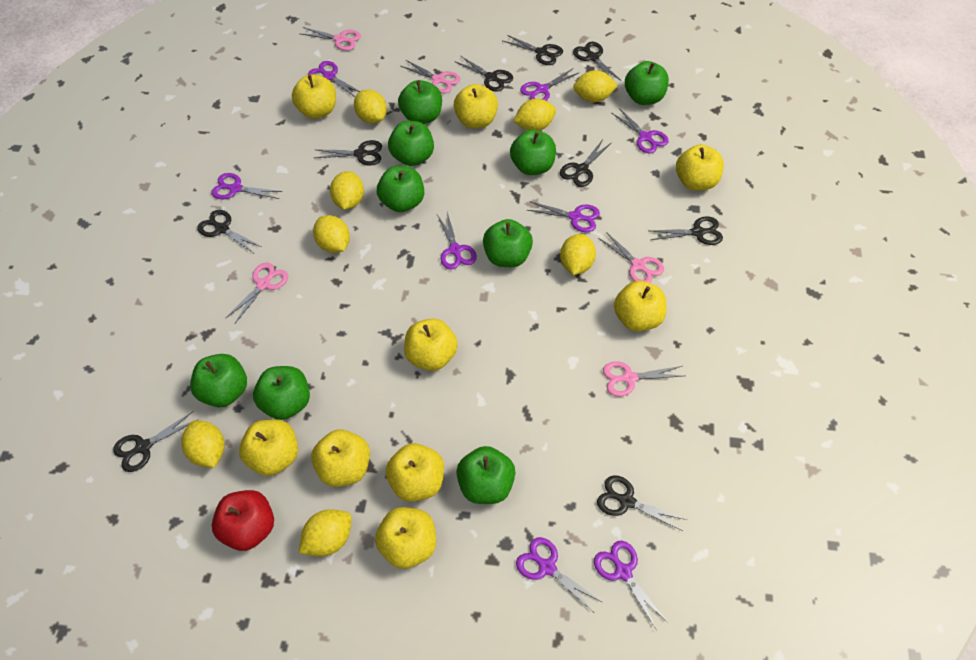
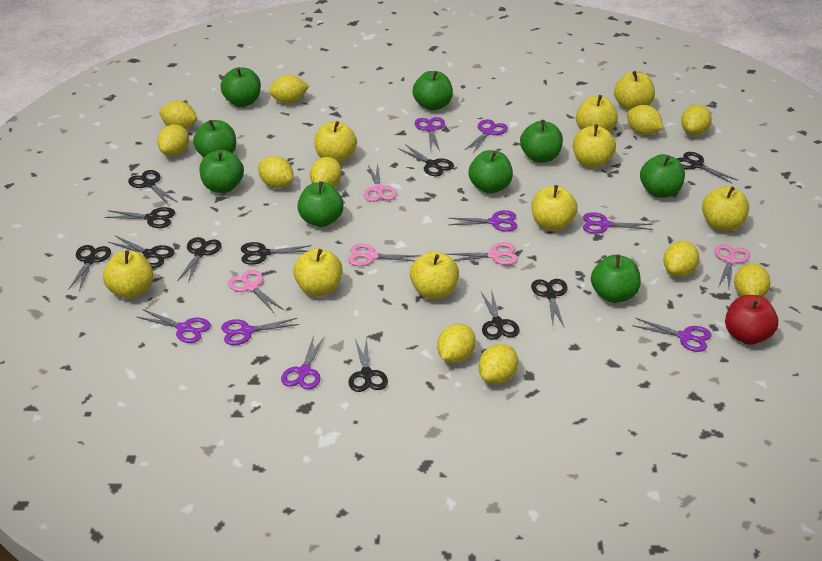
black scissors: 9 -> 11
yellow lemon: 8 -> 11

